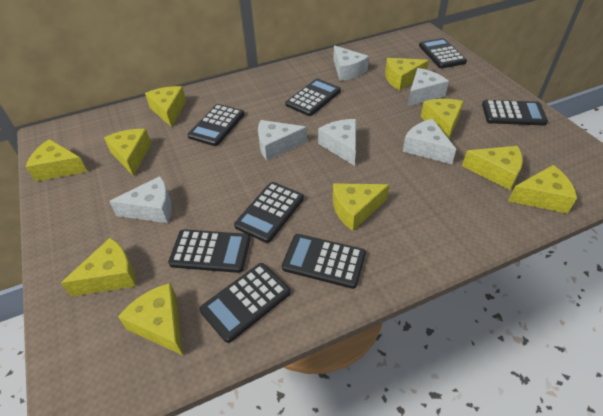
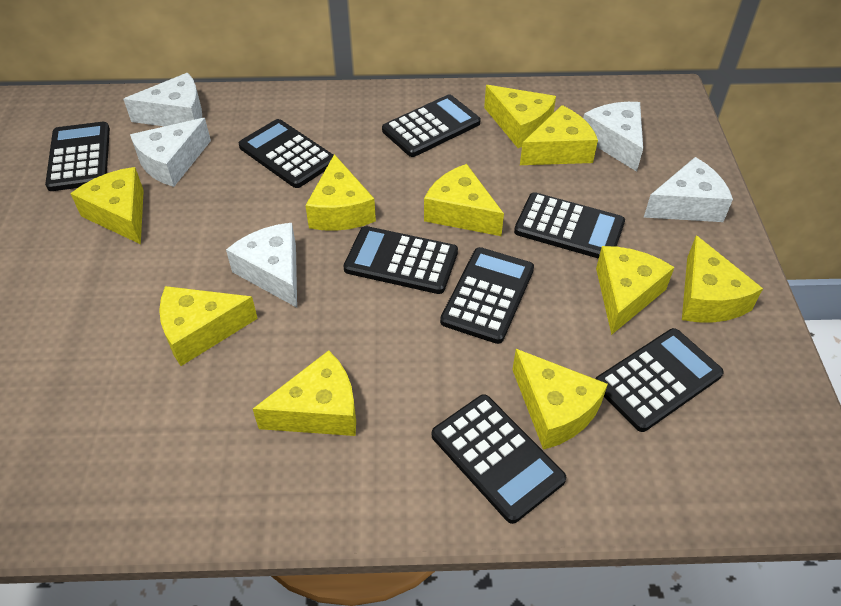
white cheese: 6 -> 5

